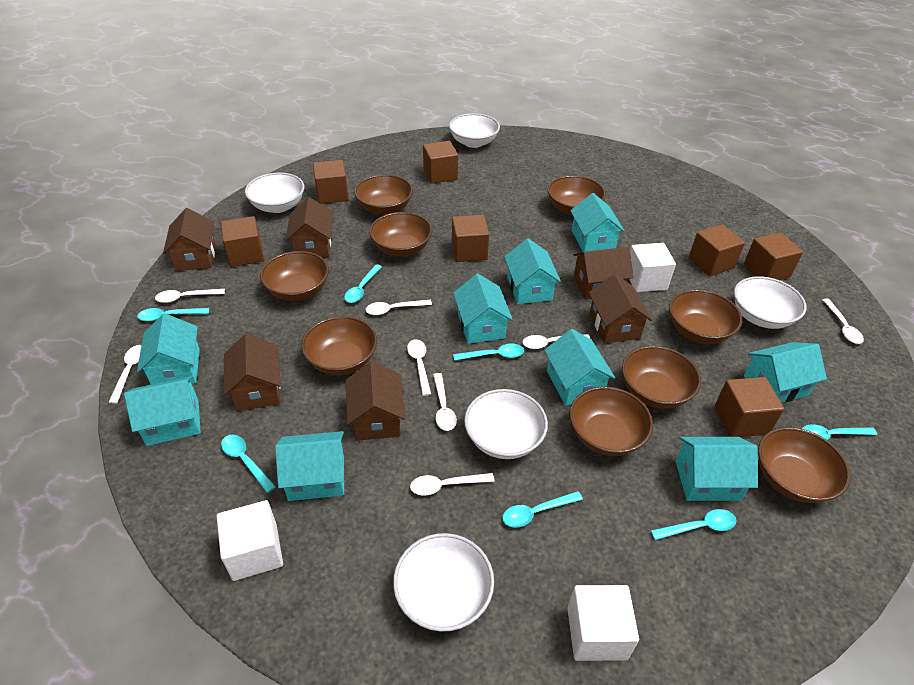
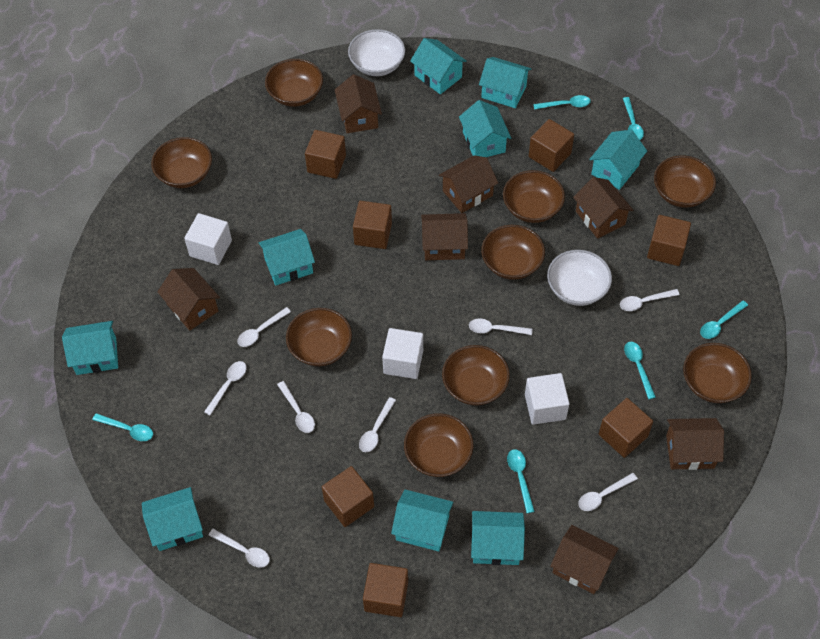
brown house: 6 -> 7
turquoise spoon: 7 -> 6
white bowl: 5 -> 2

